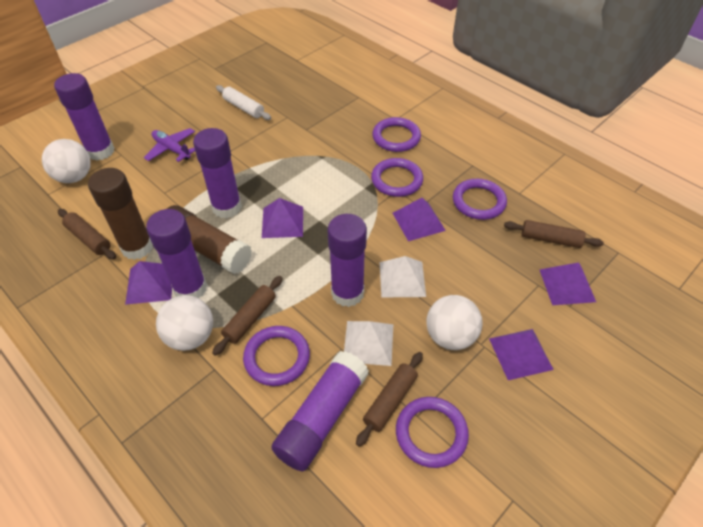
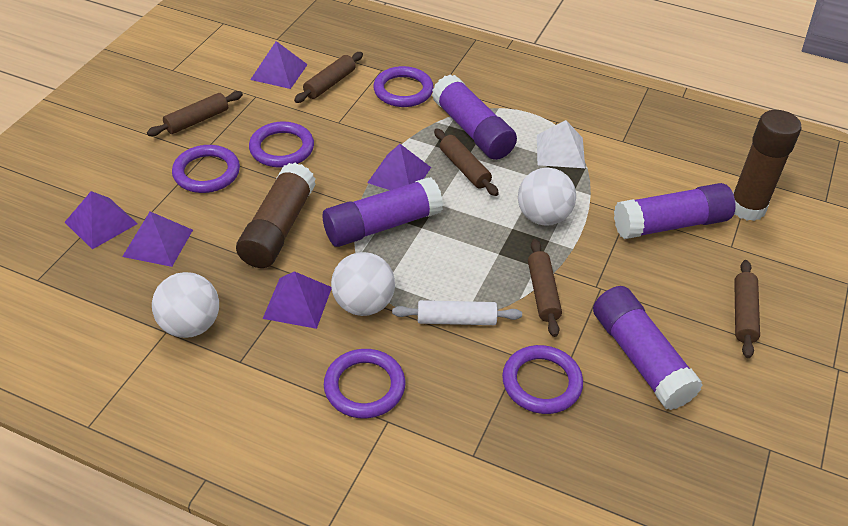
brown rolling pin: 4 -> 5
purple glue stick: 5 -> 4
purple plane: 1 -> 0
white pyramid: 2 -> 1

